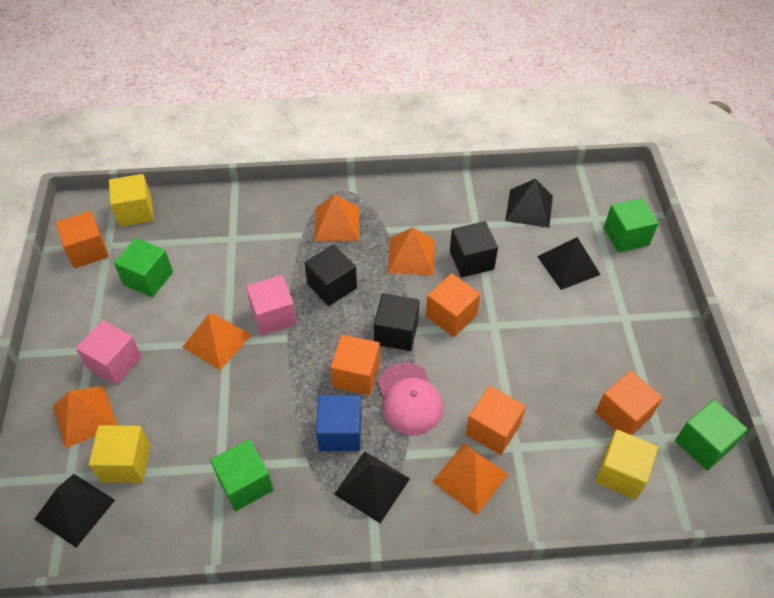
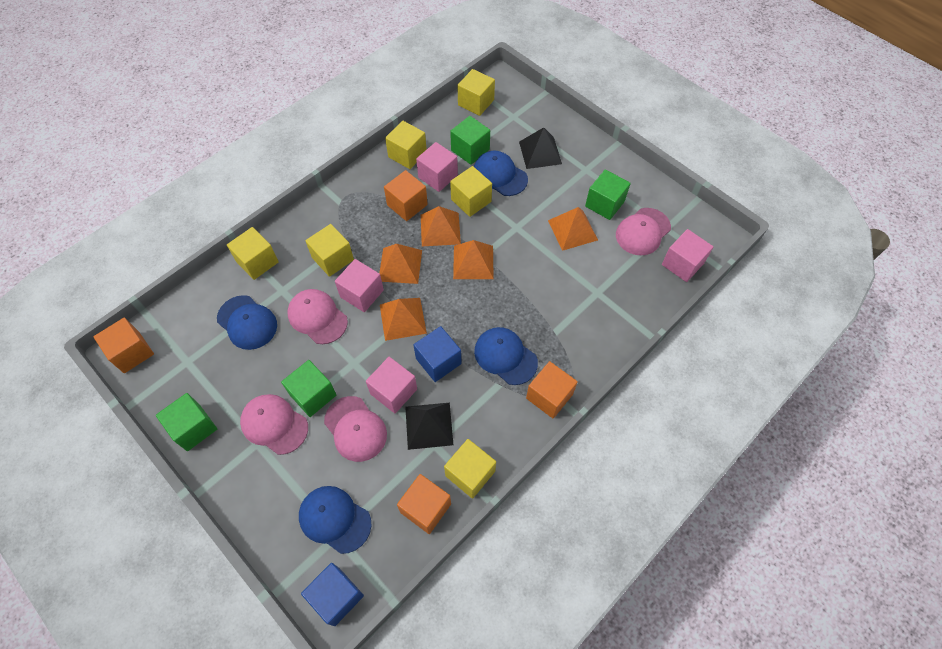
black cube: 3 -> 0
black pyramid: 4 -> 2
blue cap: 0 -> 4
blue cube: 1 -> 2
orange cube: 5 -> 4
pink cap: 1 -> 4
pink cube: 2 -> 4
yellow cube: 3 -> 6

